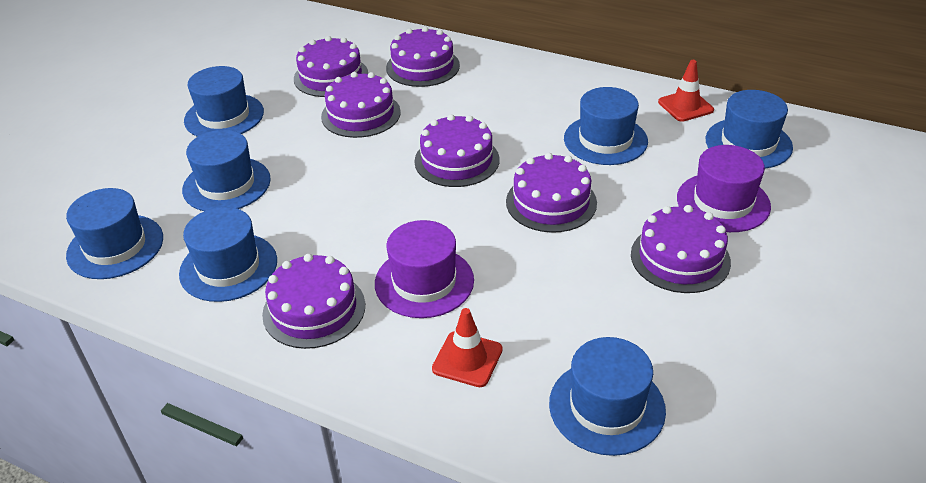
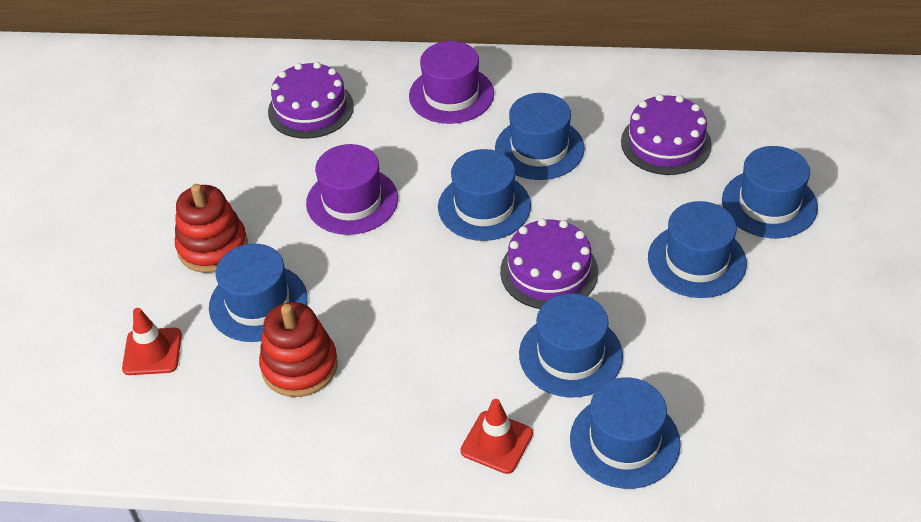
purple cake: 7 -> 3
red stacking toy: 0 -> 2

